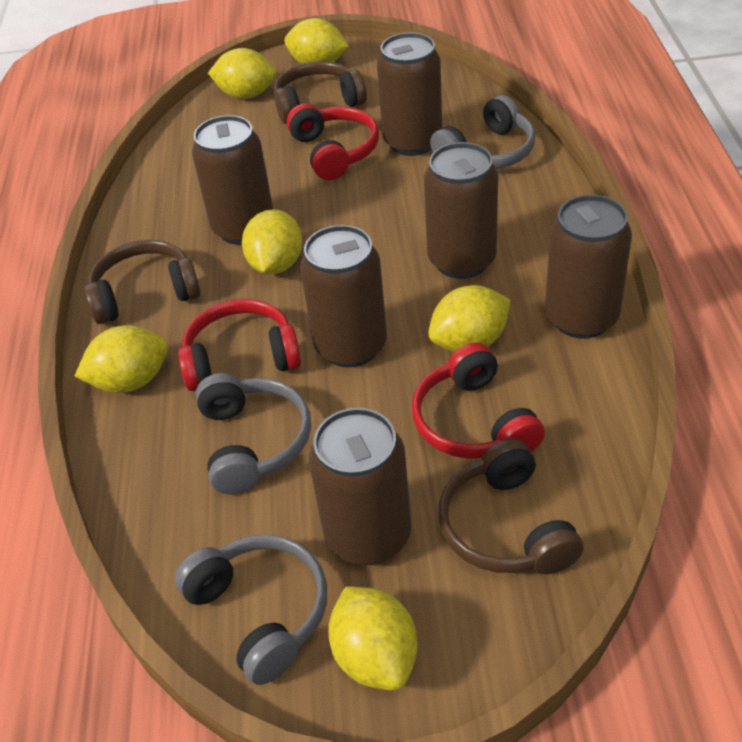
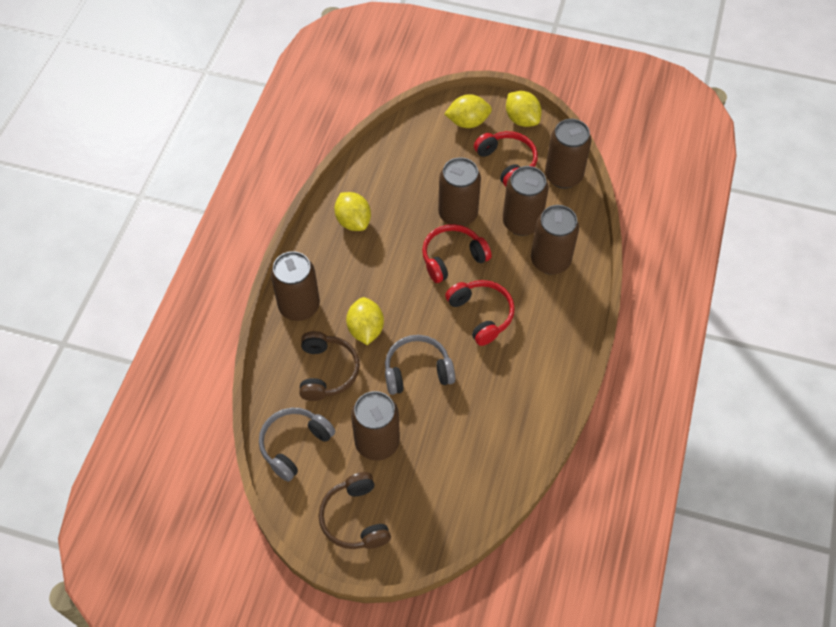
brown headphones: 3 -> 2
grey headphones: 3 -> 2
yellow lemon: 6 -> 4

